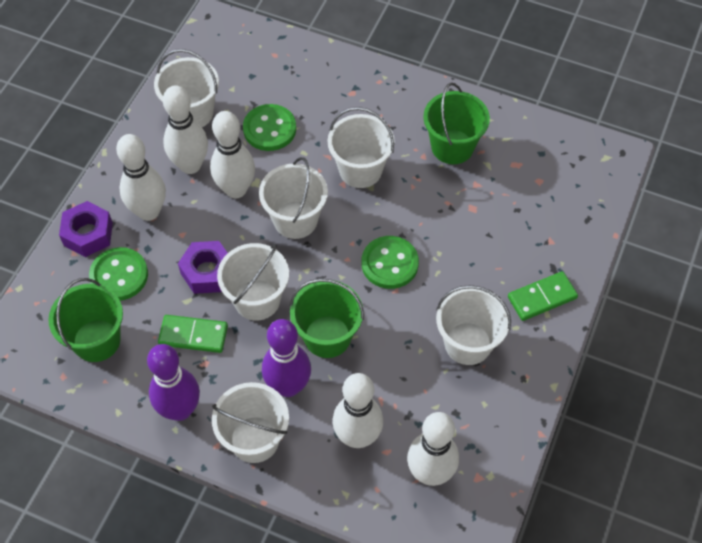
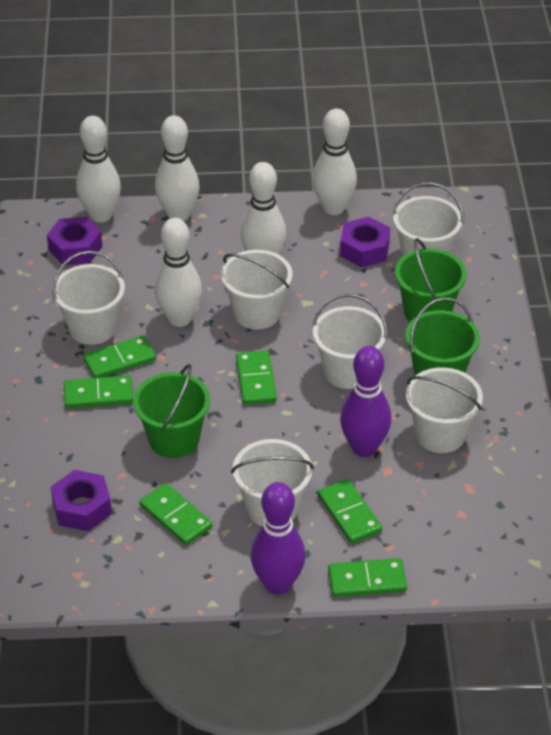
green button: 3 -> 0
green domino: 2 -> 6
purple nut: 2 -> 3

